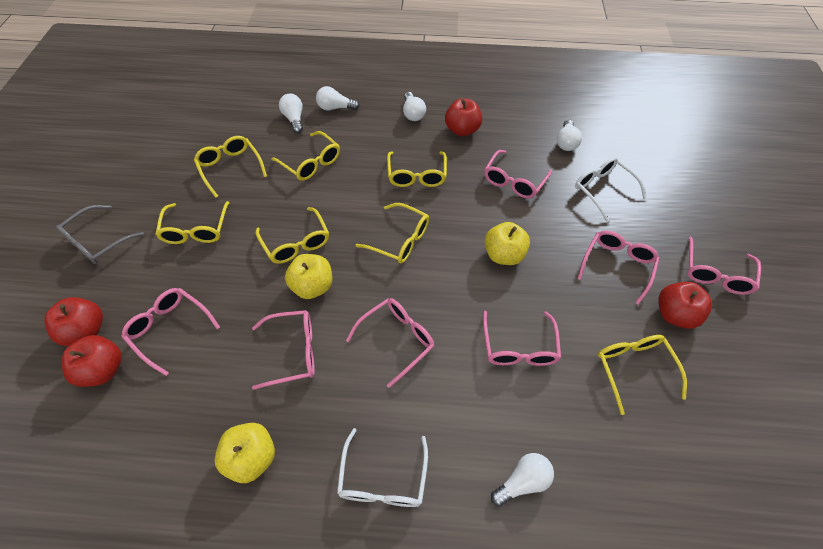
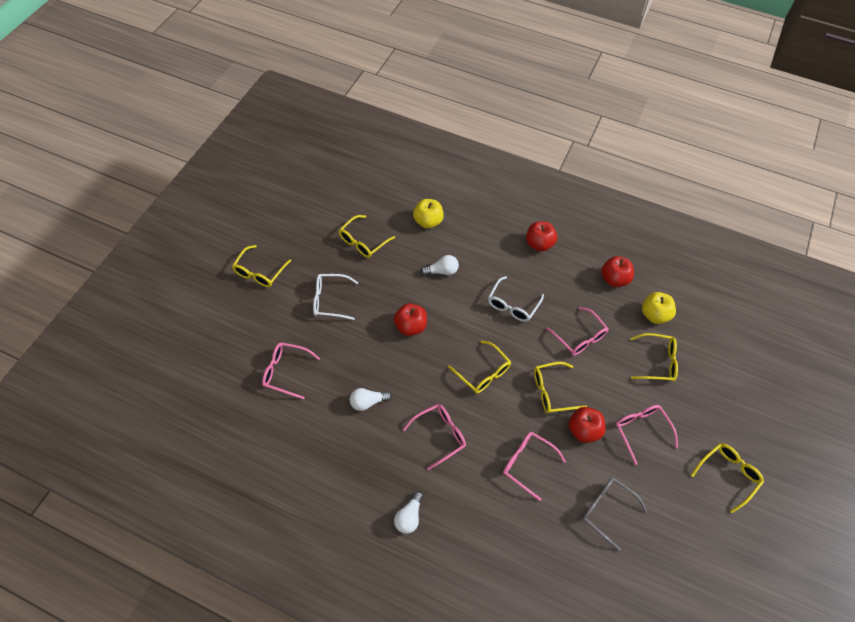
pink glasses: 7 -> 5
white light bulb: 5 -> 3
yellow apple: 3 -> 2
yellow glasses: 7 -> 6

